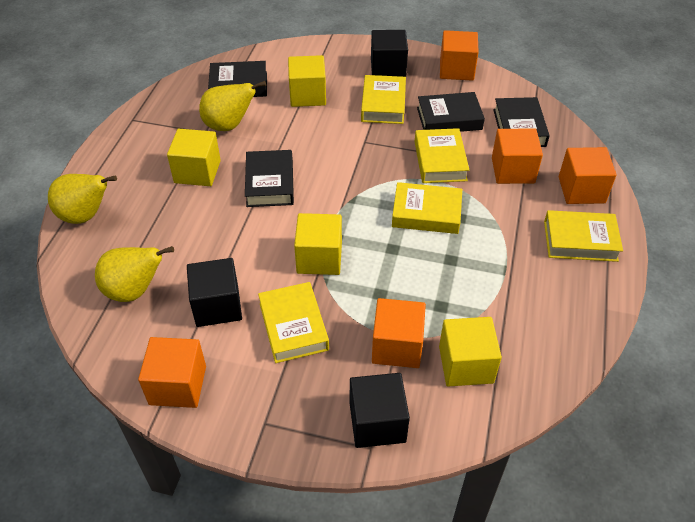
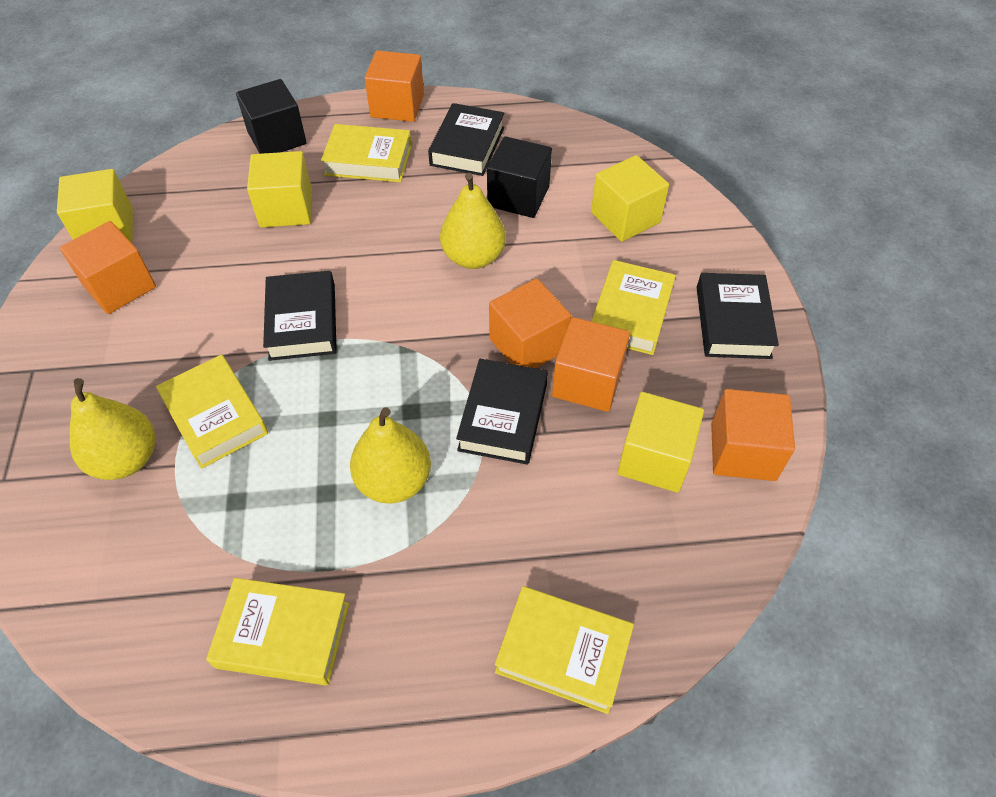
black cube: 3 -> 2

